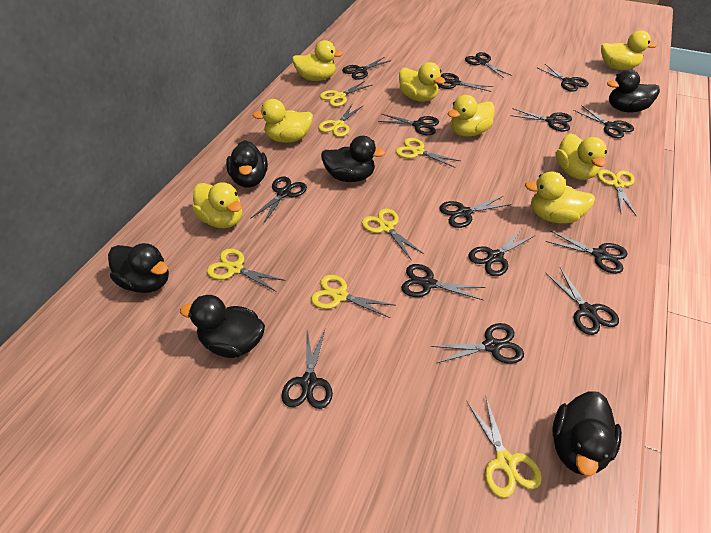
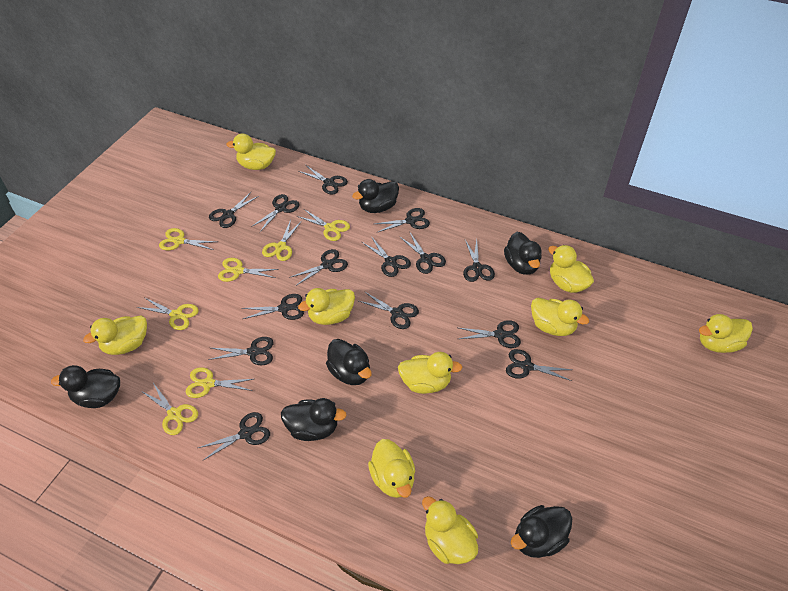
black scissors: 15 -> 14
yellow duck: 8 -> 9
yellow scissors: 8 -> 7

